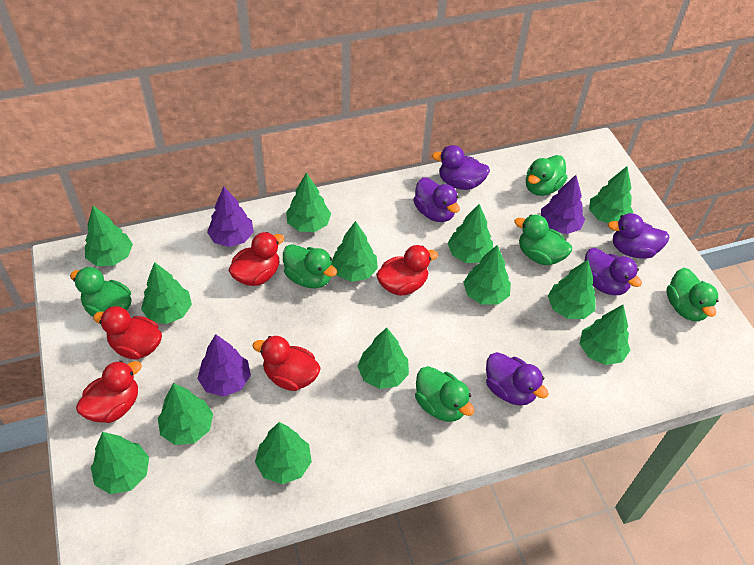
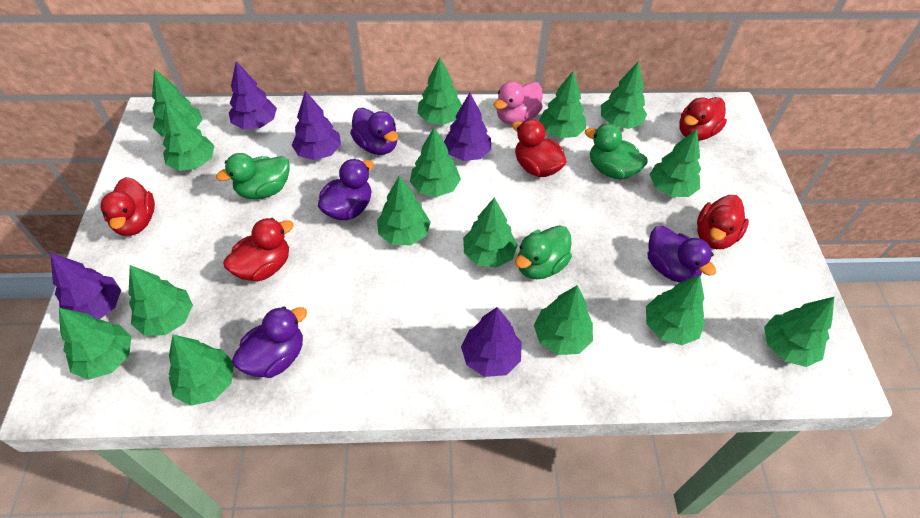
green duck: 6 -> 3
green tree: 13 -> 15
pink duck: 0 -> 1
purple duck: 5 -> 4
purple tree: 3 -> 5

